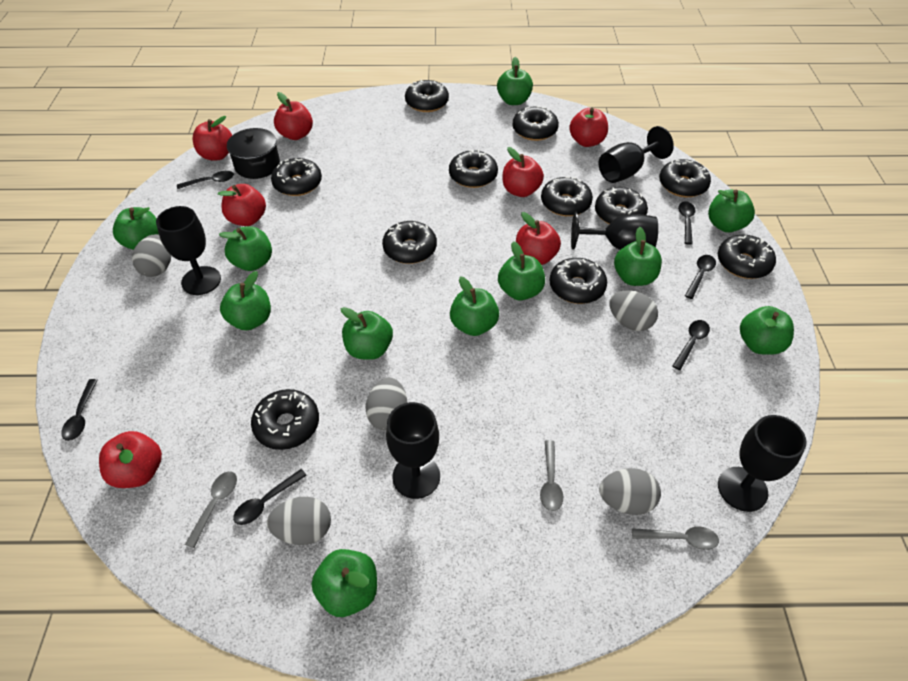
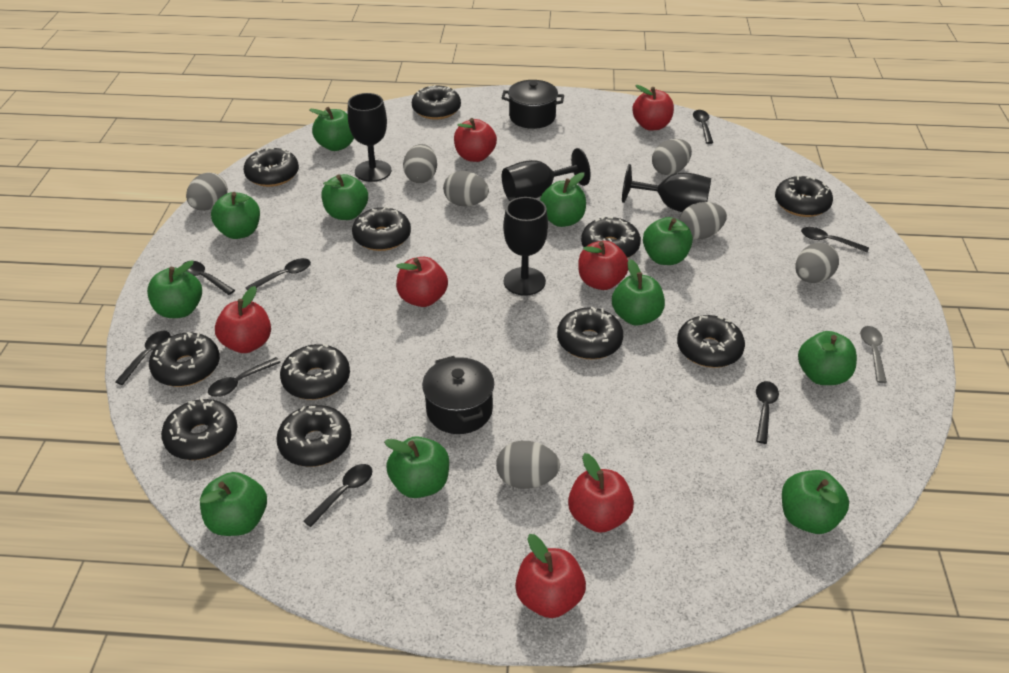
black goblet: 5 -> 4
black pot: 1 -> 2
black spoon: 6 -> 8
grey egg: 5 -> 7
grey spoon: 3 -> 1

